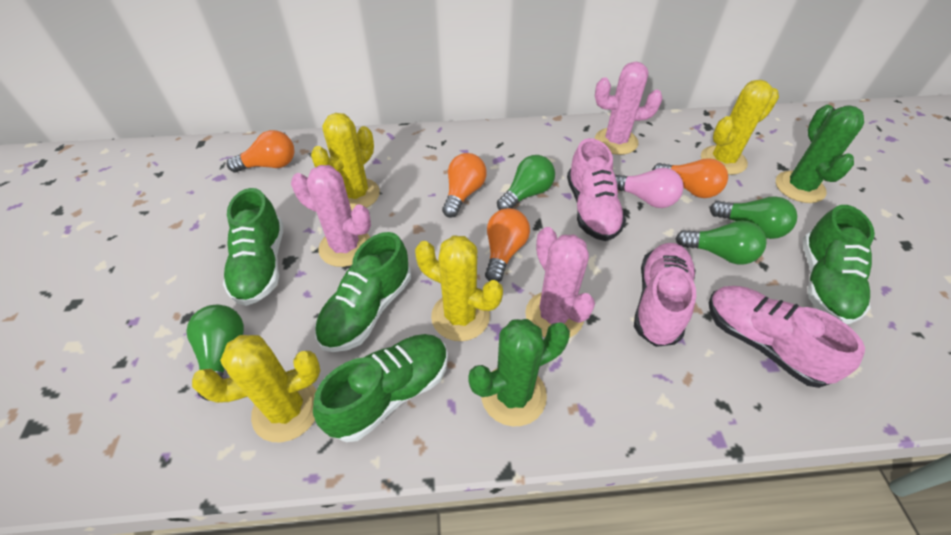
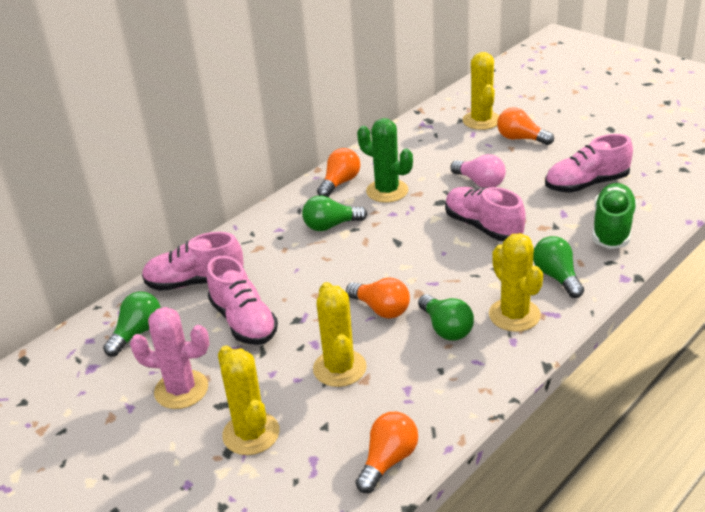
green cactus: 2 -> 1
green shoe: 4 -> 1
pink cactus: 3 -> 1
pink shoe: 3 -> 4

